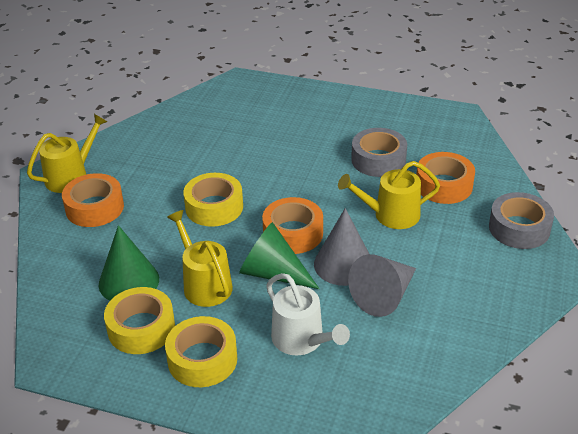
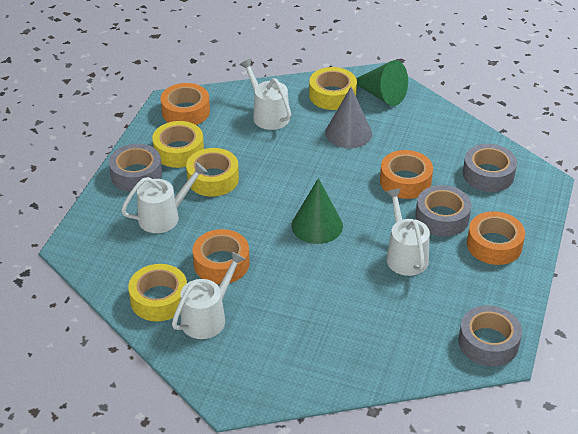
grey cone: 2 -> 1
grey tape: 2 -> 4
orange tape: 3 -> 4
white watering can: 1 -> 4
yellow tape: 3 -> 4
yellow watering can: 3 -> 0

